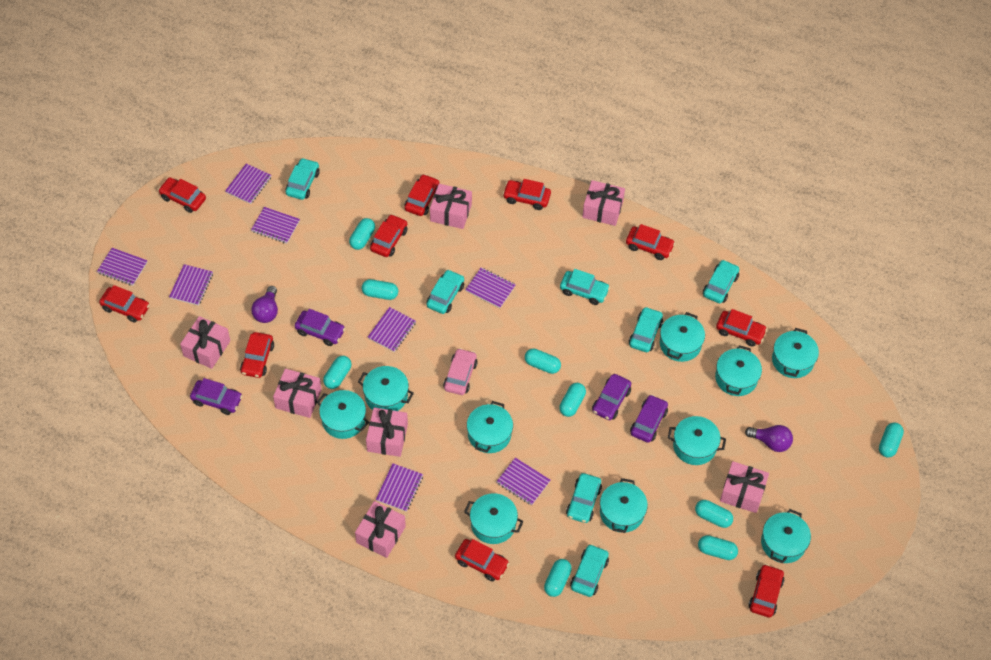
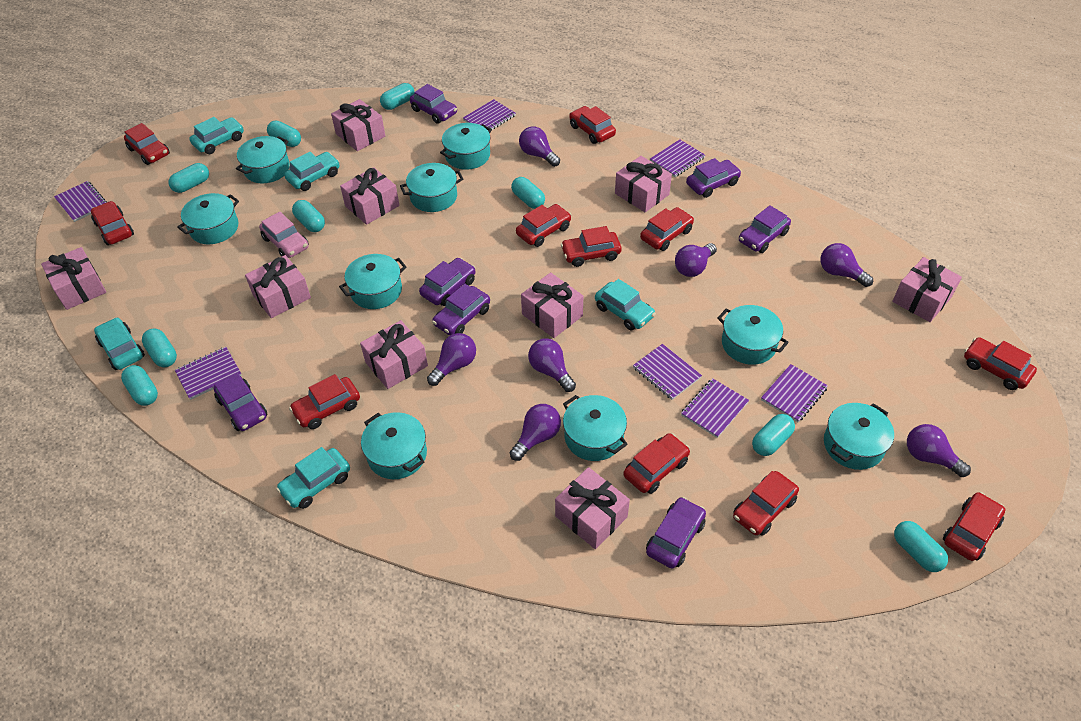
pink gift: 7 -> 9
purple car: 4 -> 7
purple light bulb: 2 -> 7
purple notebook: 8 -> 7
red car: 10 -> 11
turquoise car: 7 -> 5
turquoise pot: 10 -> 9

